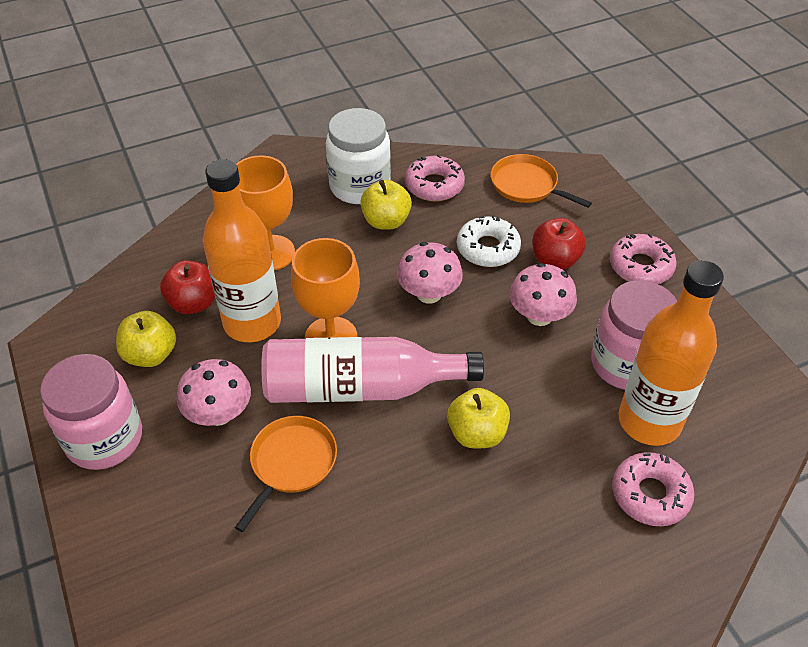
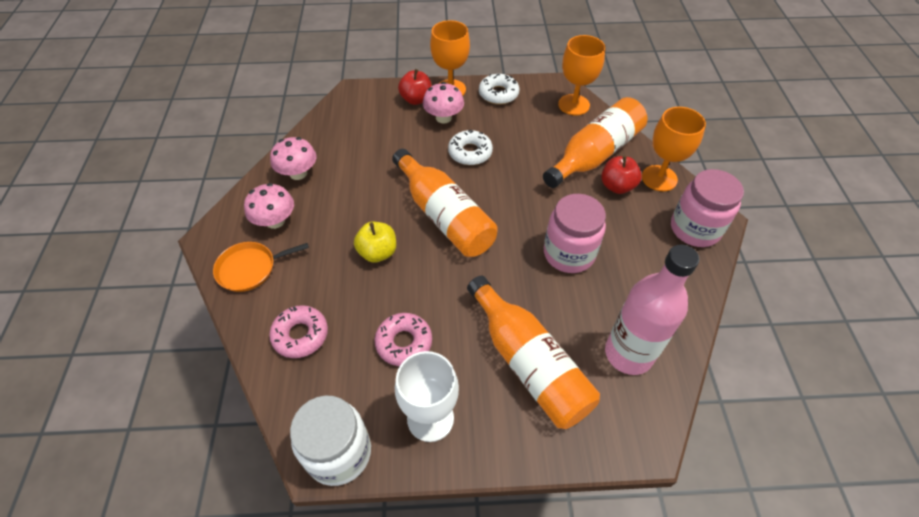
orange bottle: 2 -> 3
orange goblet: 2 -> 3
orange pan: 2 -> 1
pink donut: 3 -> 2
white donut: 1 -> 2
white goblet: 0 -> 1
yellow apple: 3 -> 1

